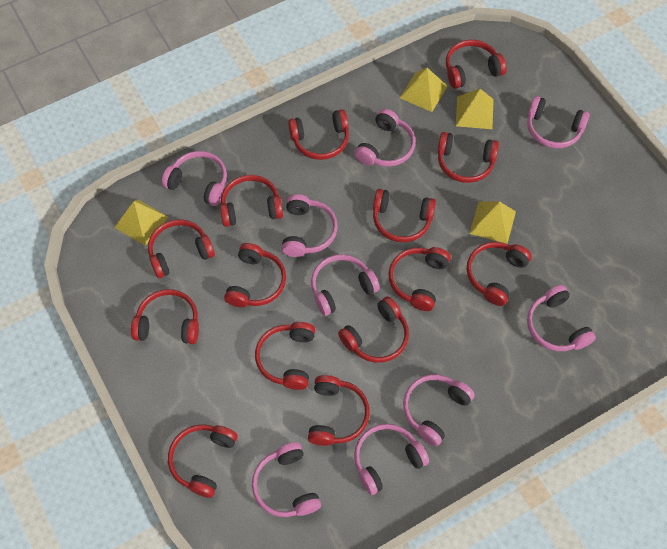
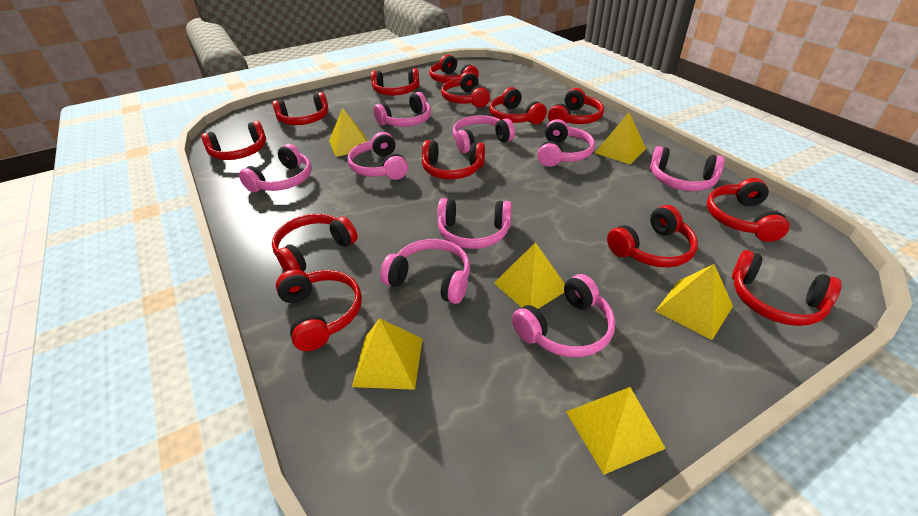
red headphones: 14 -> 13
yellow pyramid: 4 -> 6

